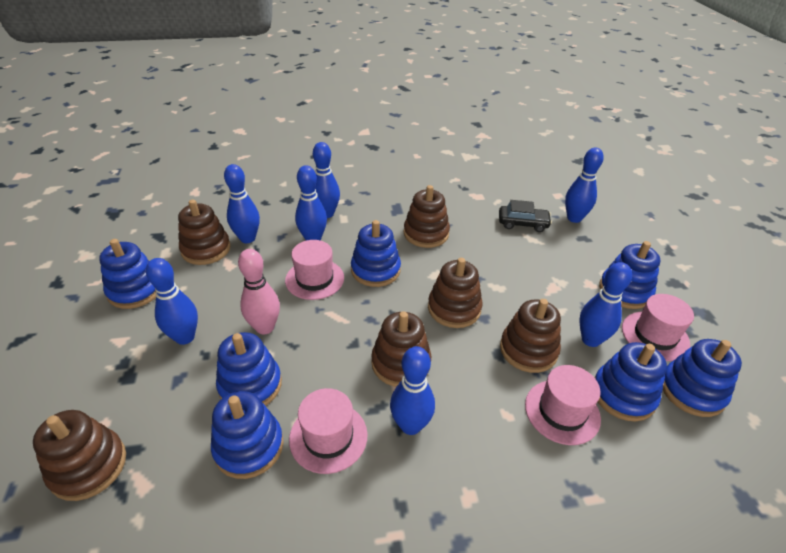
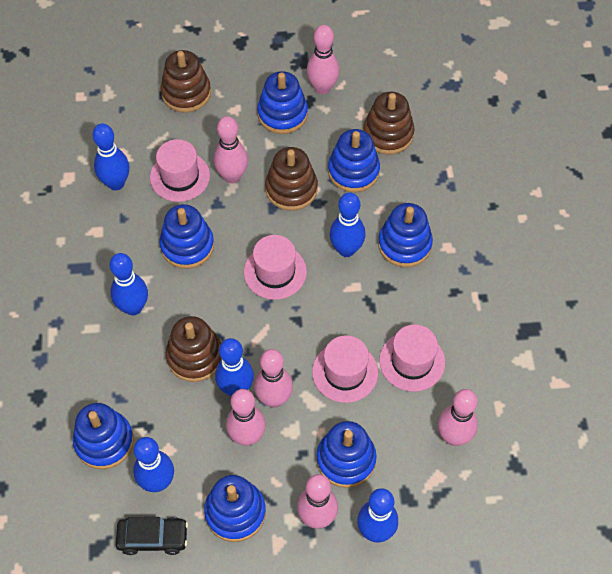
blue bowling pin: 7 -> 6
brown stacking toy: 6 -> 4
pink bowling pin: 1 -> 6

